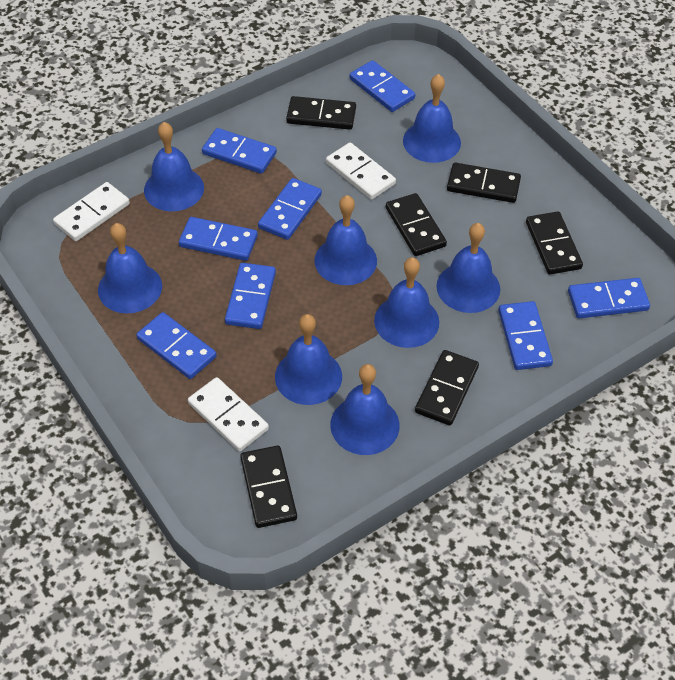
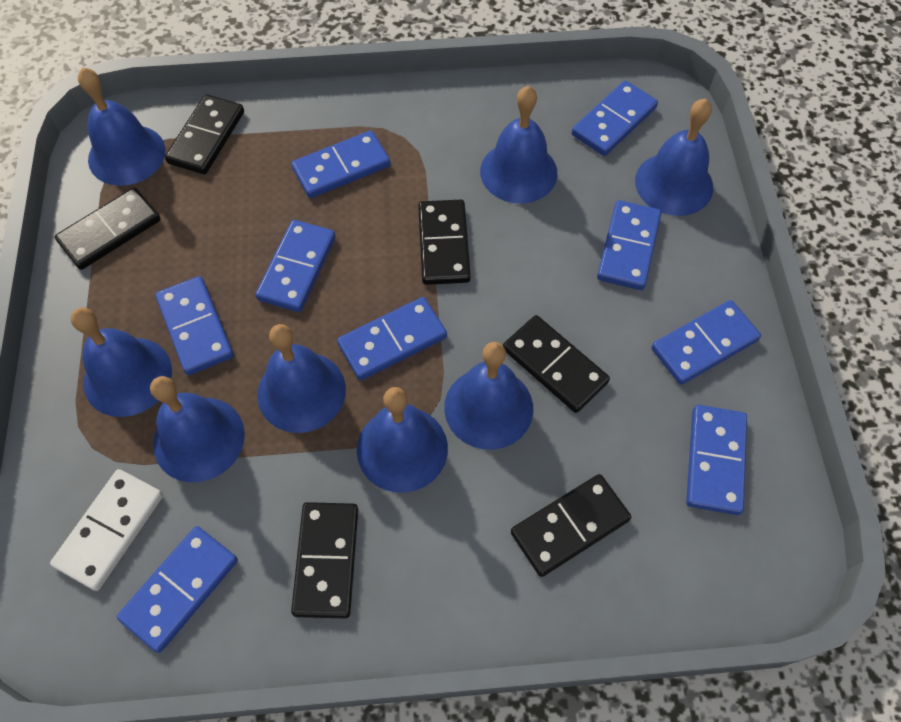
blue domino: 8 -> 9
white domino: 3 -> 1

